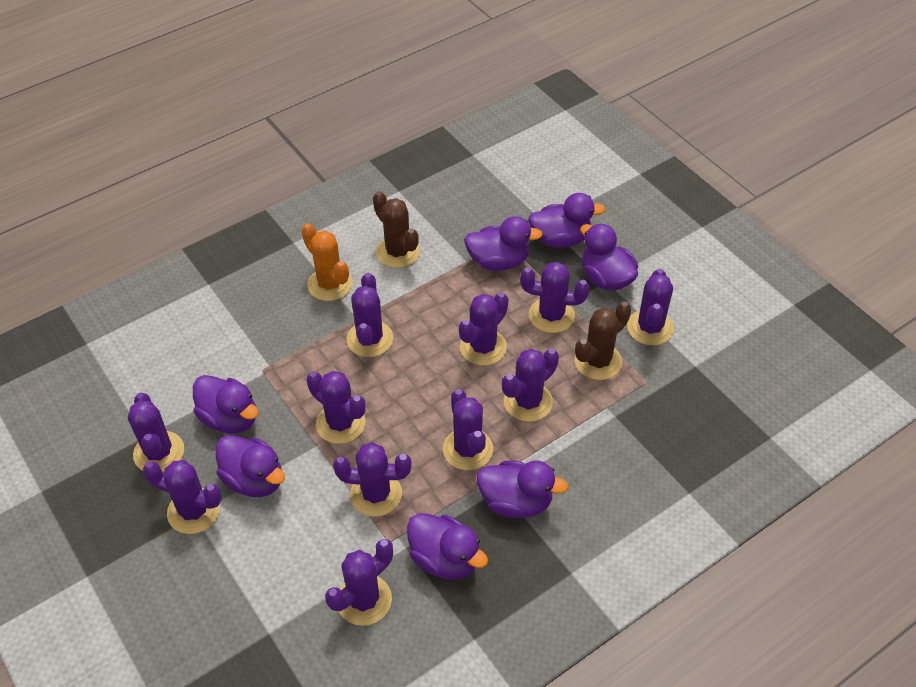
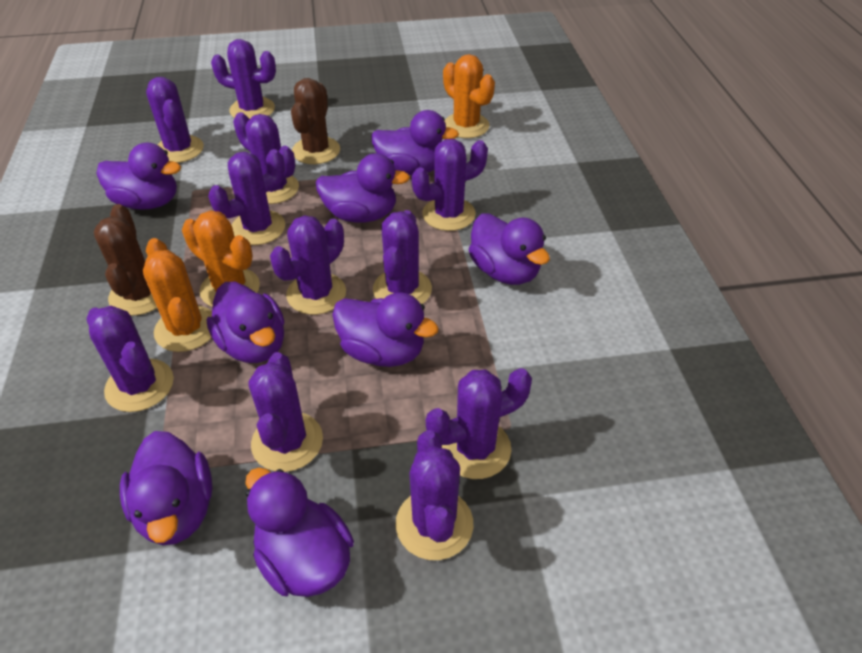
orange cactus: 1 -> 3
purple duck: 7 -> 8

